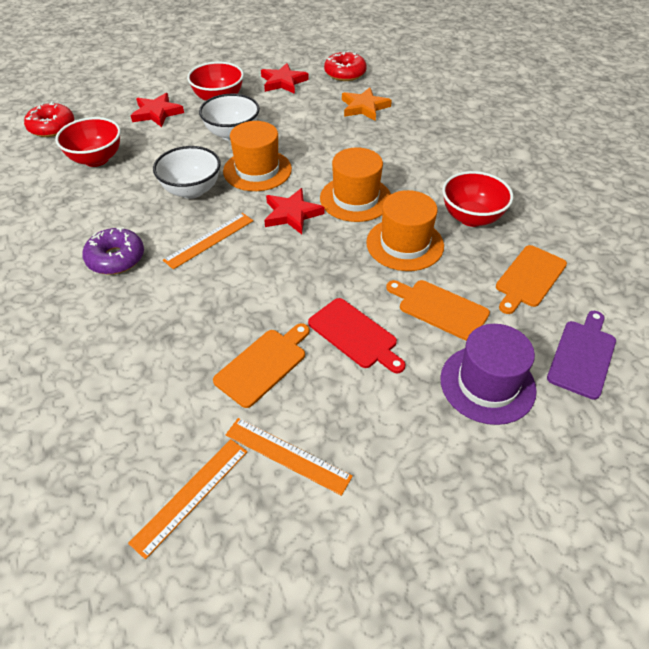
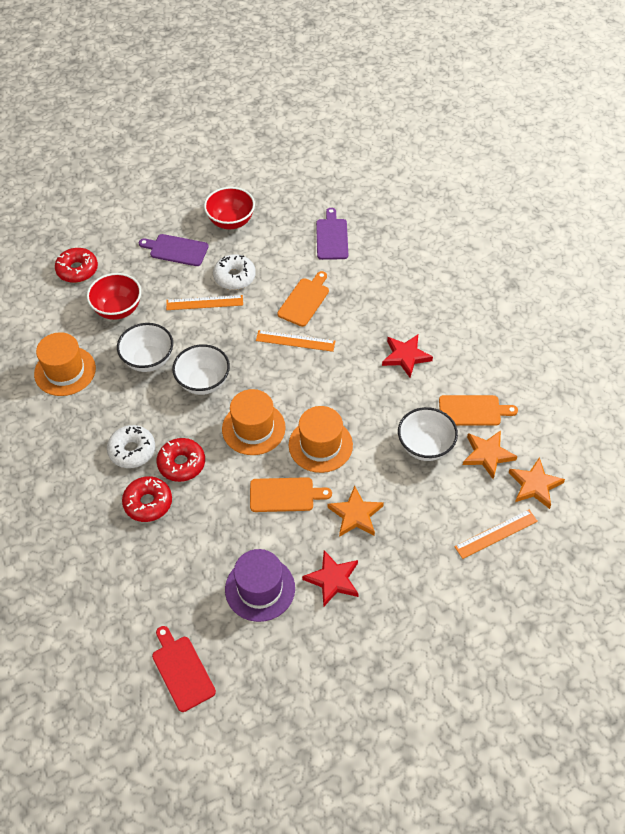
orange star: 1 -> 3
purple cutting board: 1 -> 2
purple donut: 1 -> 0
red bowl: 3 -> 2
red donut: 2 -> 3
red star: 3 -> 2
white bowl: 2 -> 3
white donut: 0 -> 2

